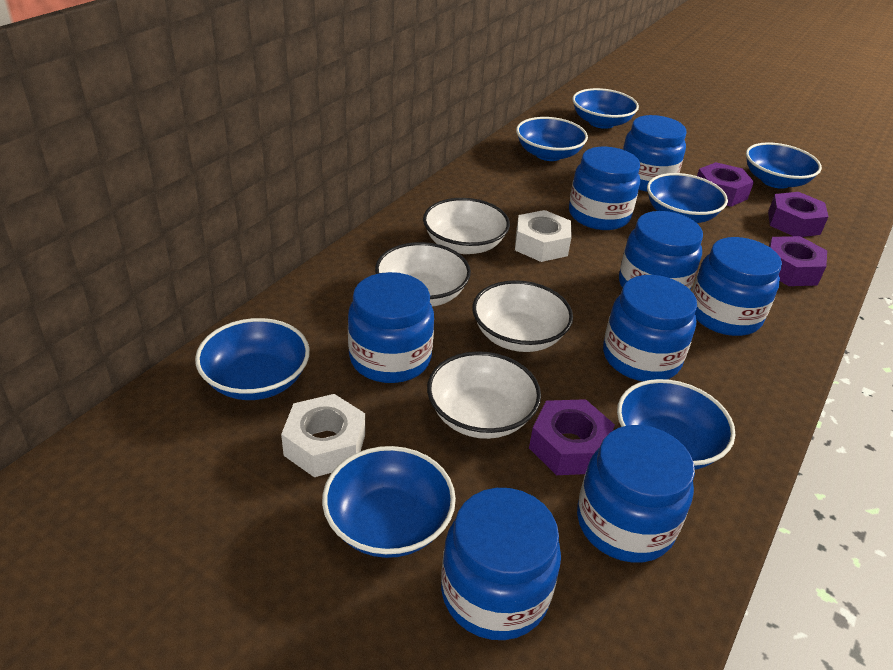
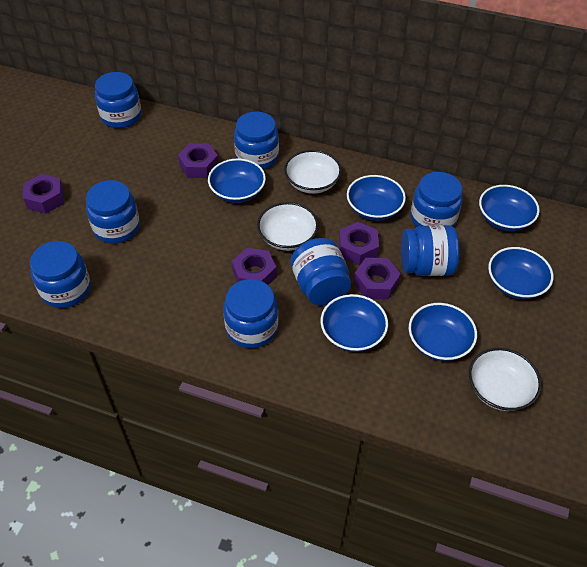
blue bowl: 7 -> 6
purple nut: 4 -> 5
white bowl: 4 -> 3
white nut: 2 -> 0

